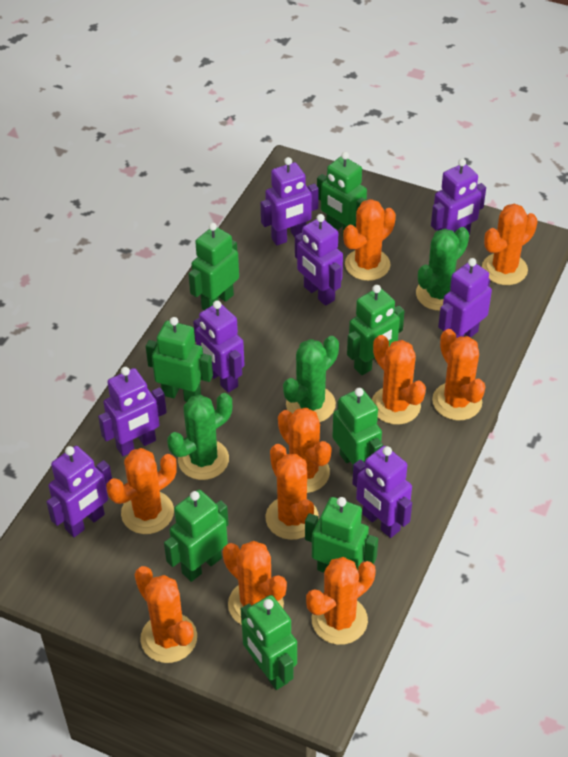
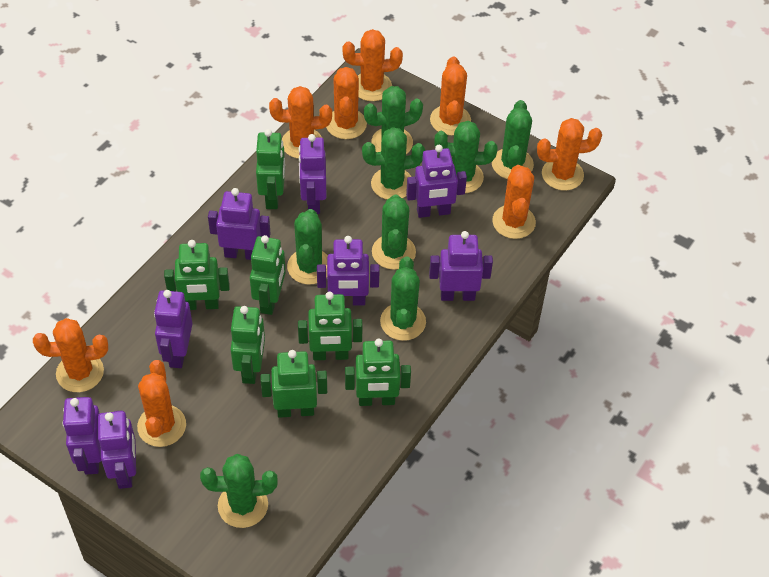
green cactus: 3 -> 8
green robot: 8 -> 7
orange cactus: 10 -> 8

